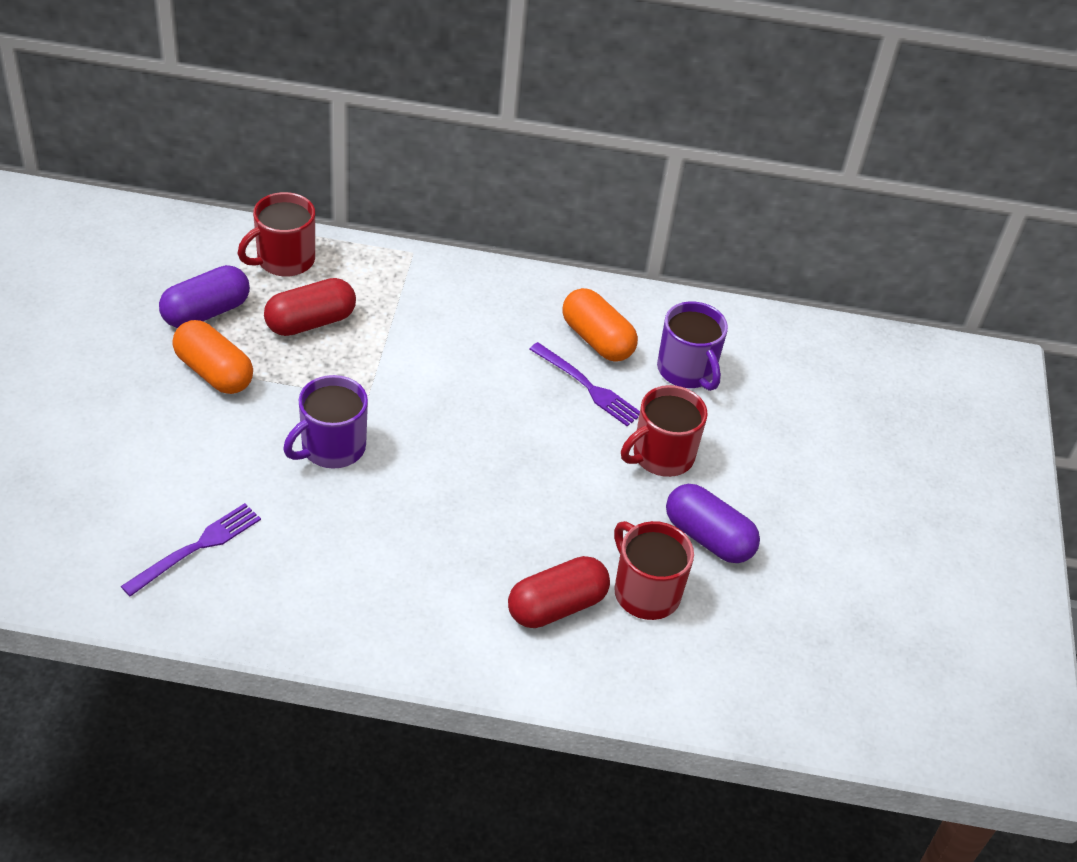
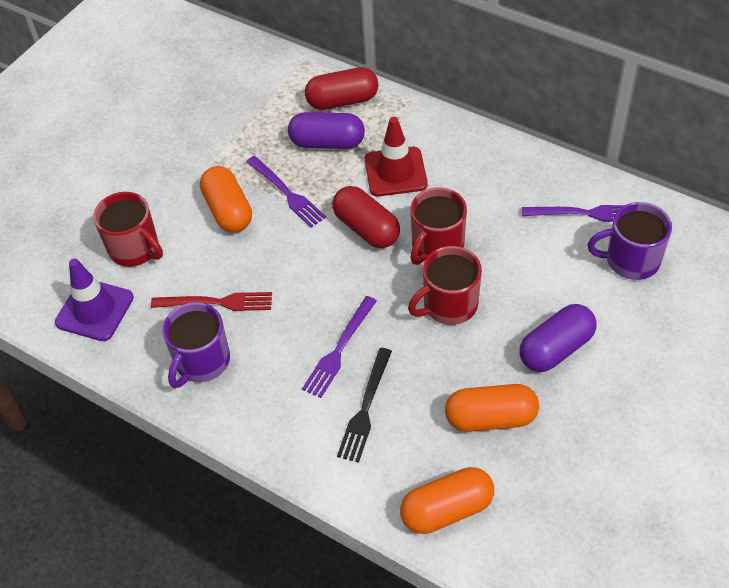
black fork: 0 -> 1
orange capsule: 2 -> 3
purple fork: 2 -> 3
purple traffic cone: 0 -> 1
red fork: 0 -> 1
red traffic cone: 0 -> 1

